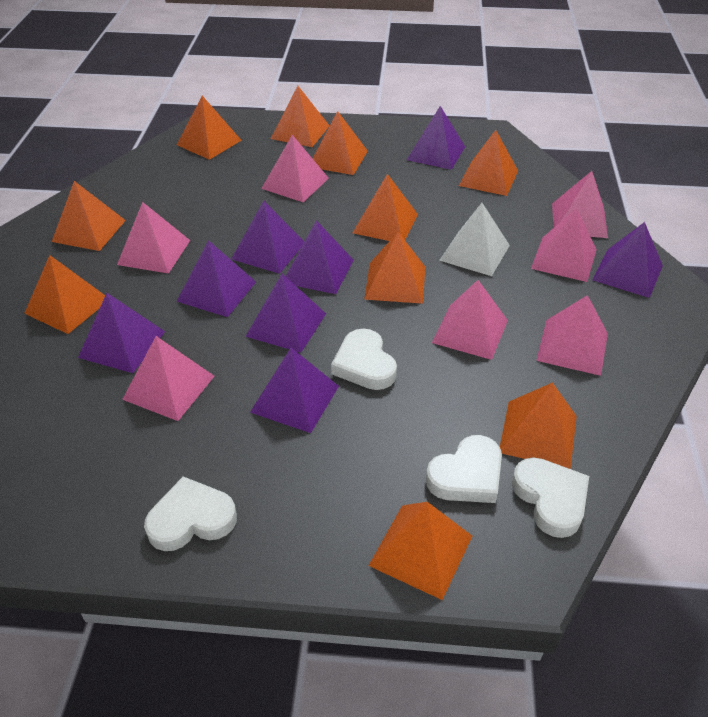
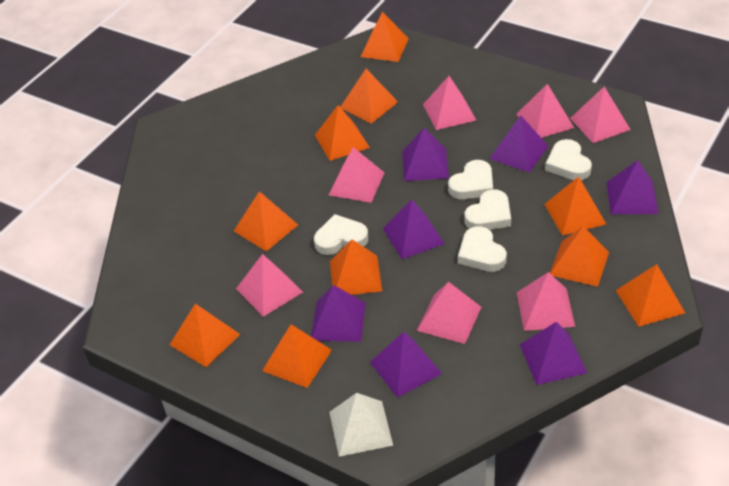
purple pyramid: 8 -> 7
white heart: 4 -> 5

